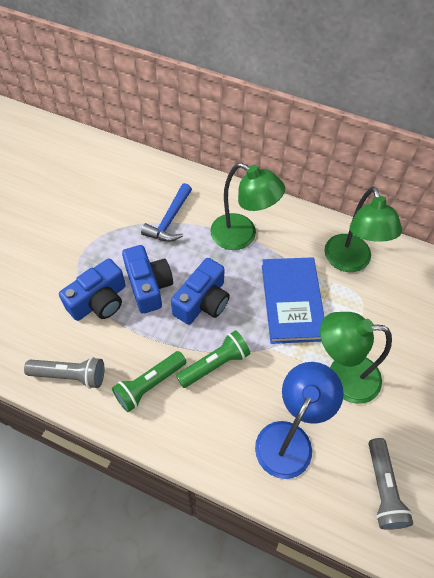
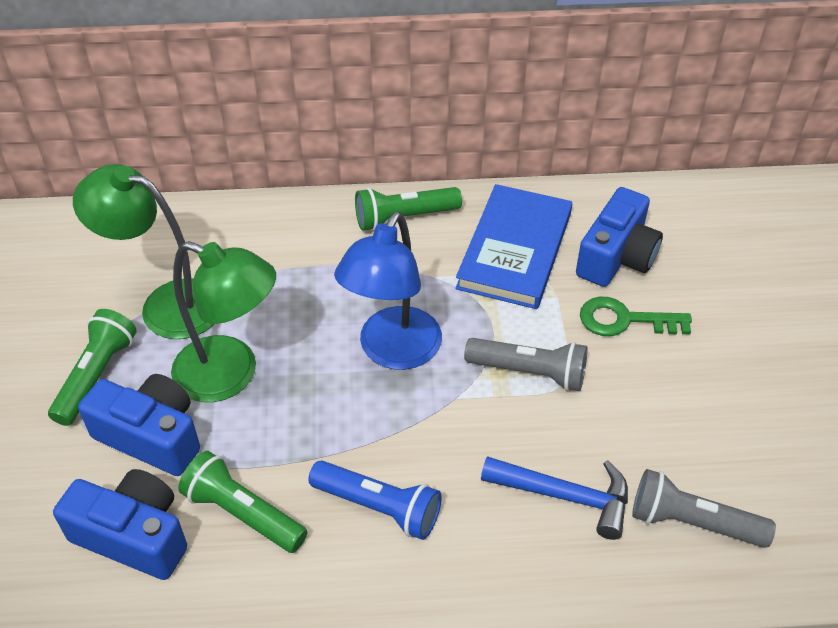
blue flashlight: 0 -> 1
green flashlight: 2 -> 3
green key: 0 -> 1
green lamp: 3 -> 2

